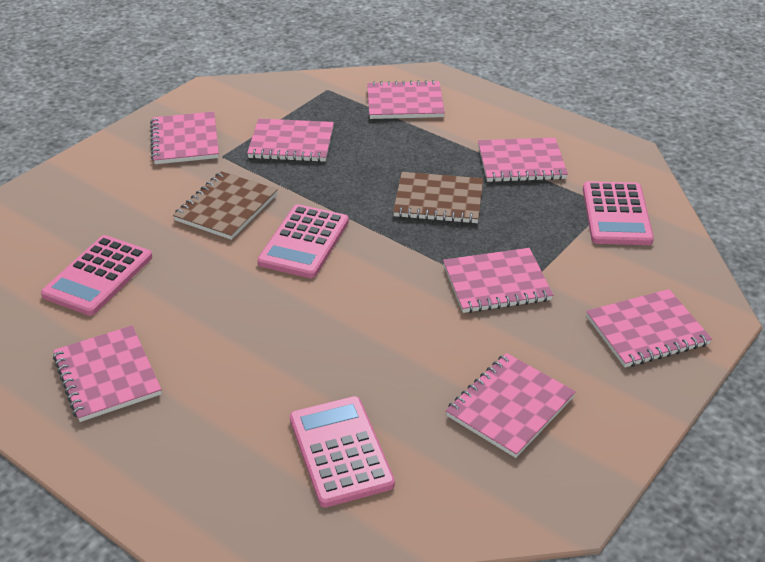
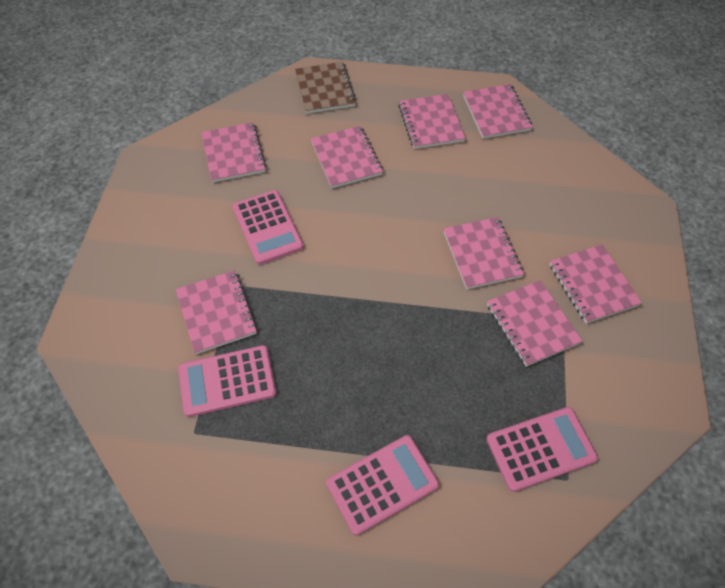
brown notebook: 2 -> 1

